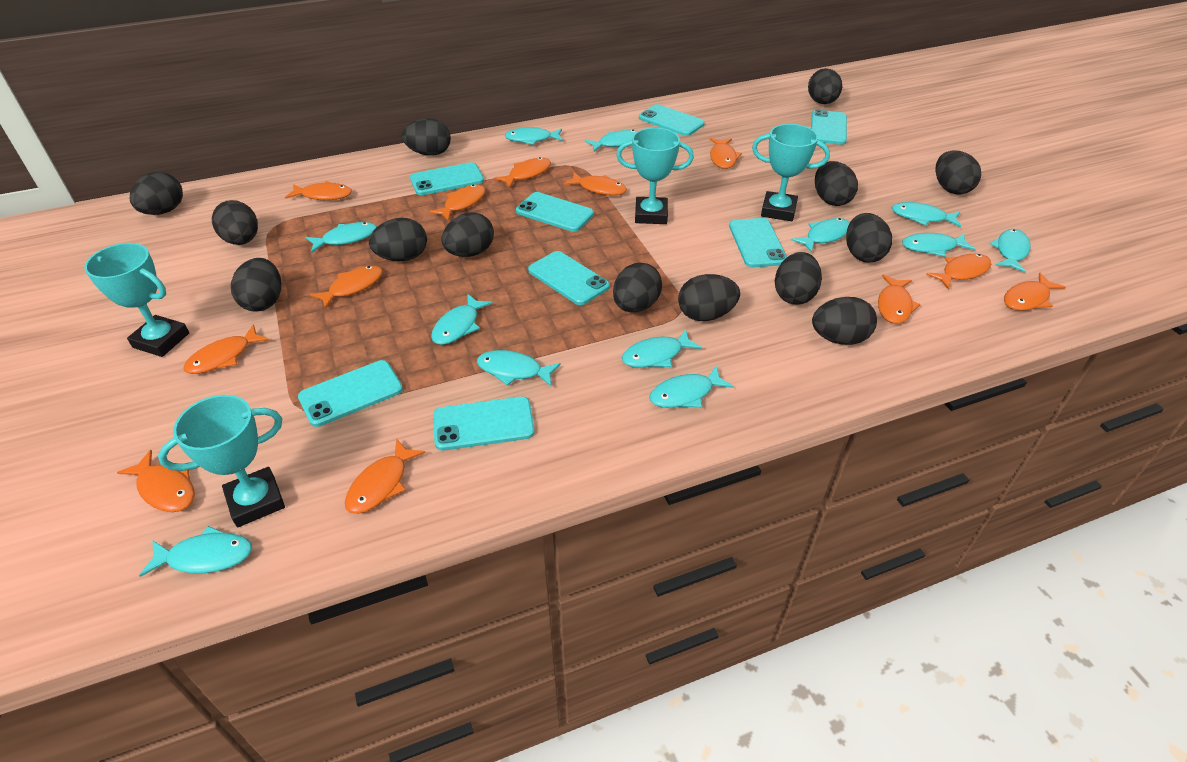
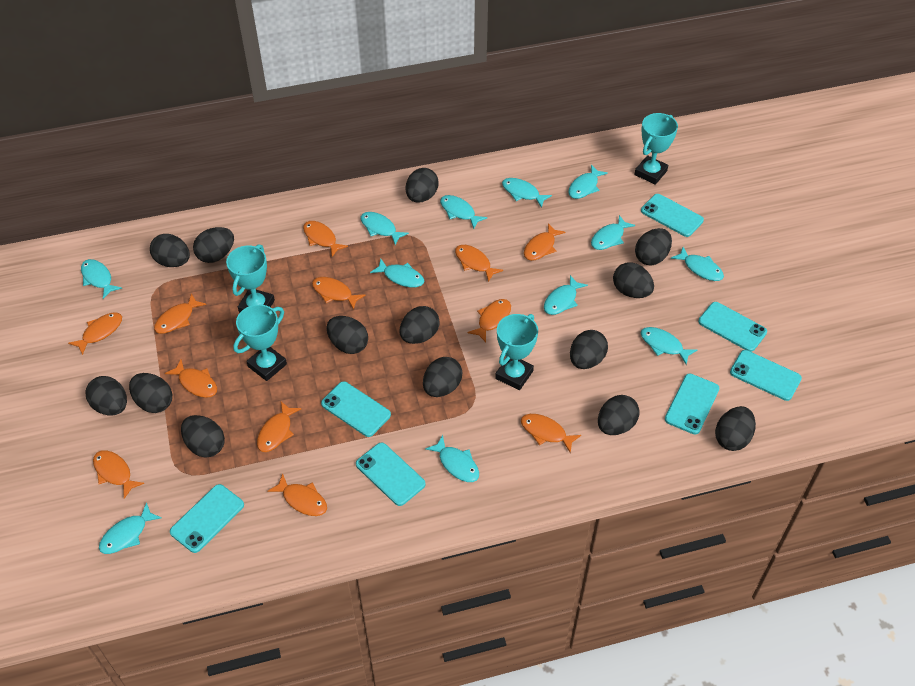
turquoise phone: 8 -> 7

